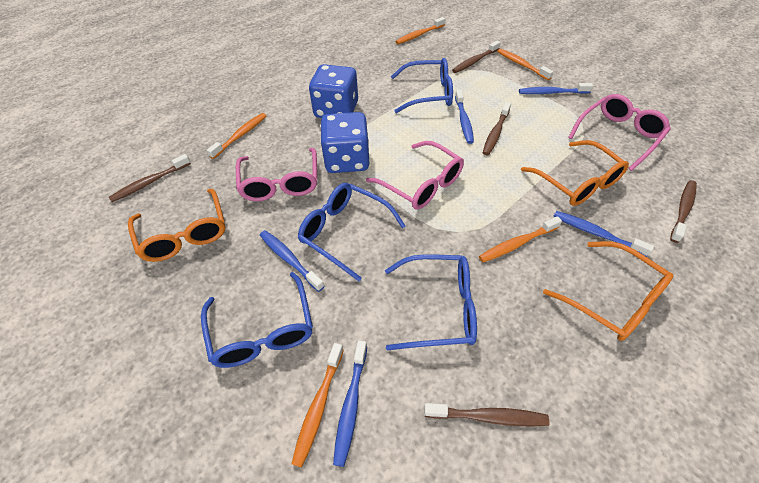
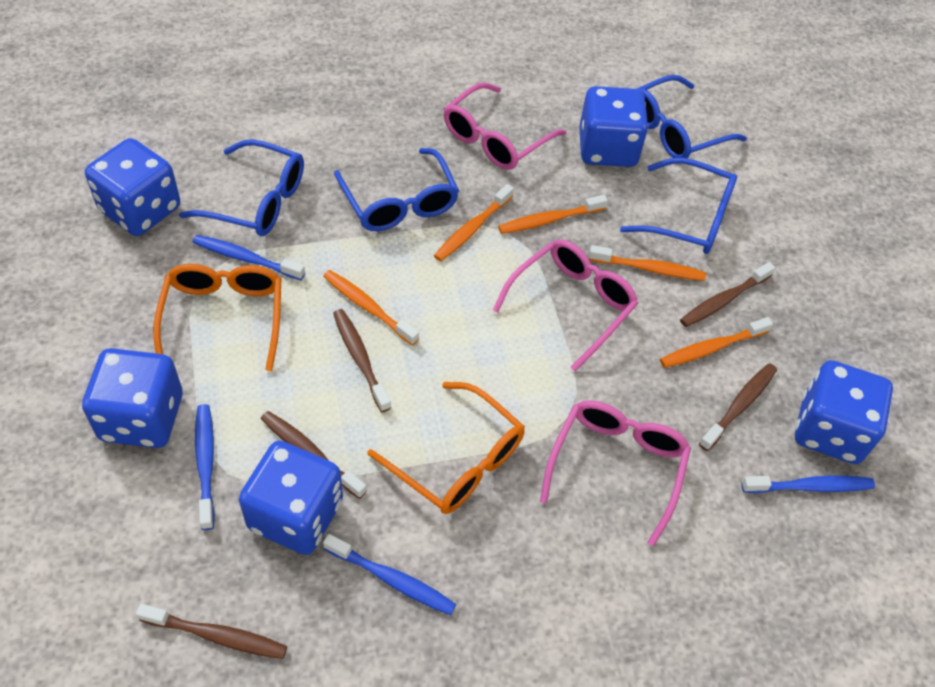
blue dice: 2 -> 5
blue toothbrush: 5 -> 4
orange glasses: 3 -> 2

